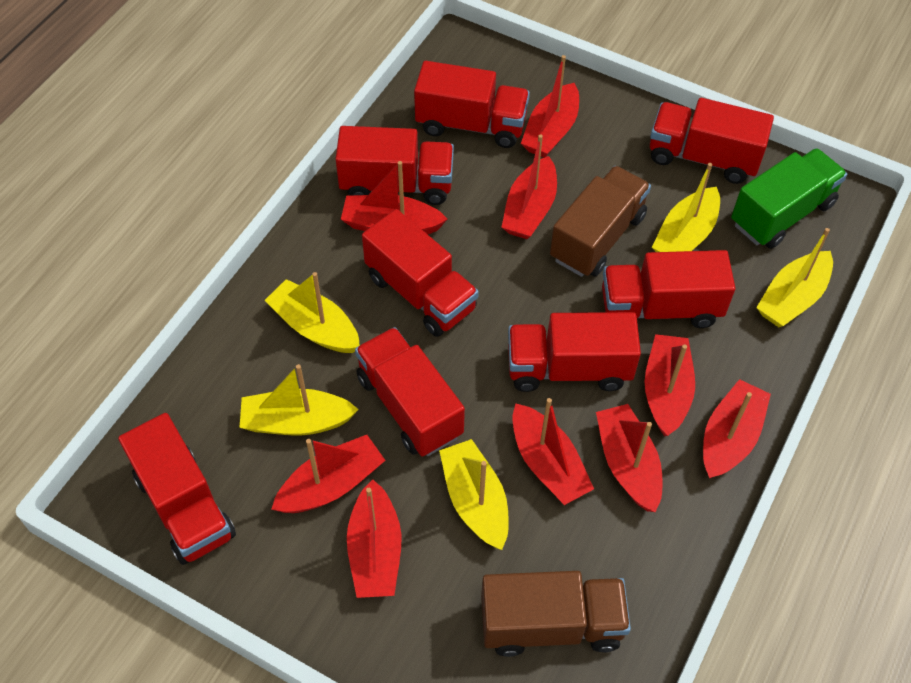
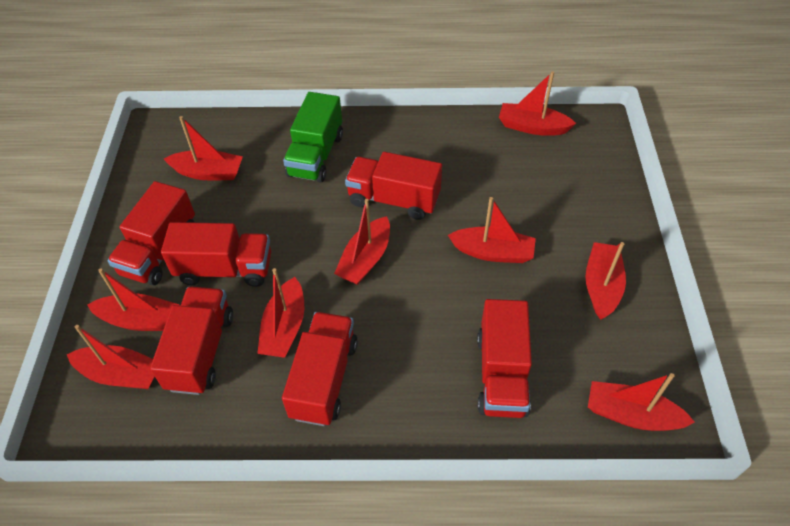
brown truck: 2 -> 0
red truck: 8 -> 6
yellow boat: 5 -> 0

